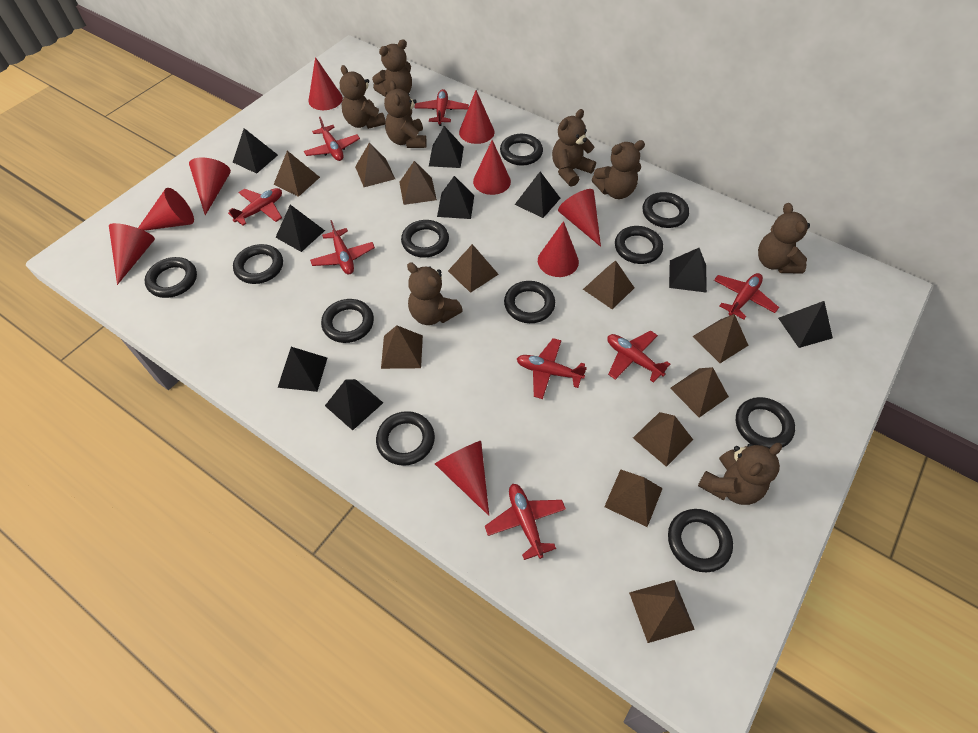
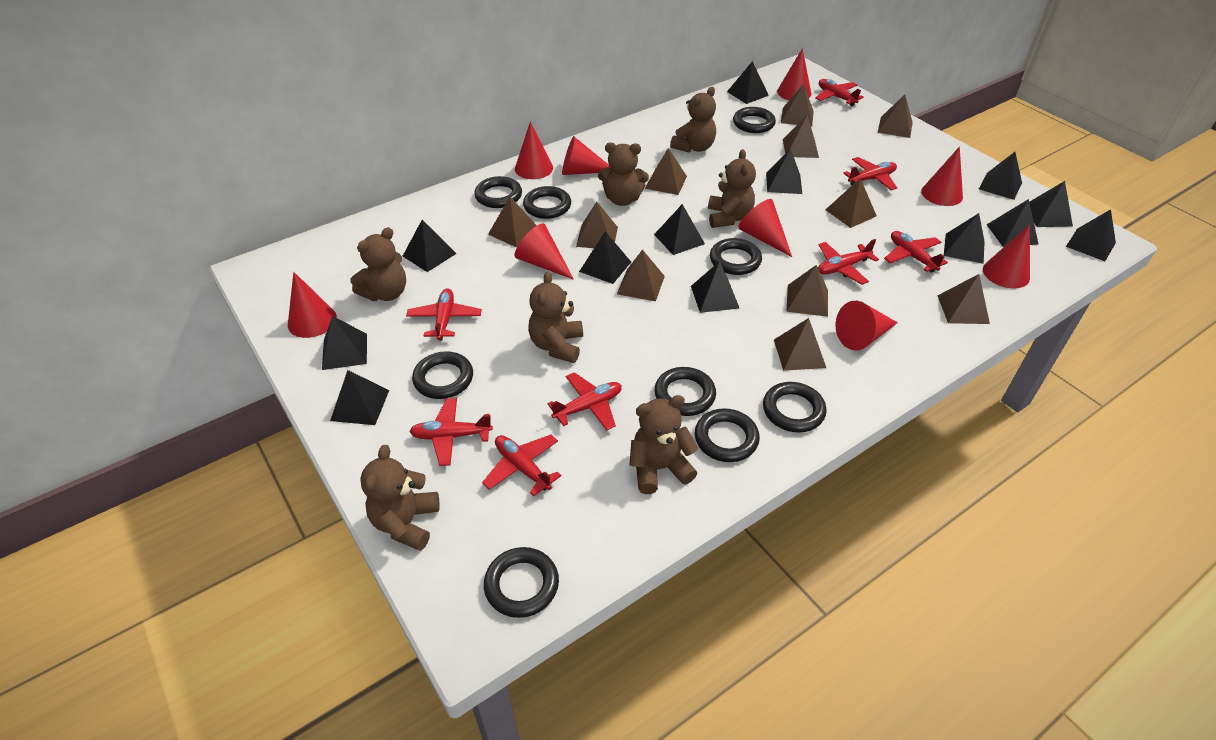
black pyramid: 9 -> 13
black ring: 11 -> 9
brown teddy bear: 8 -> 7

